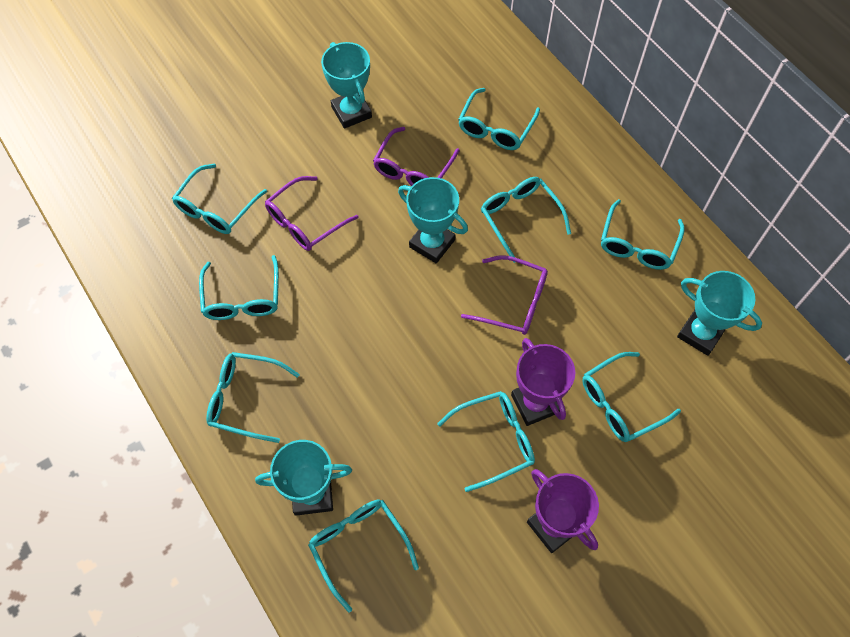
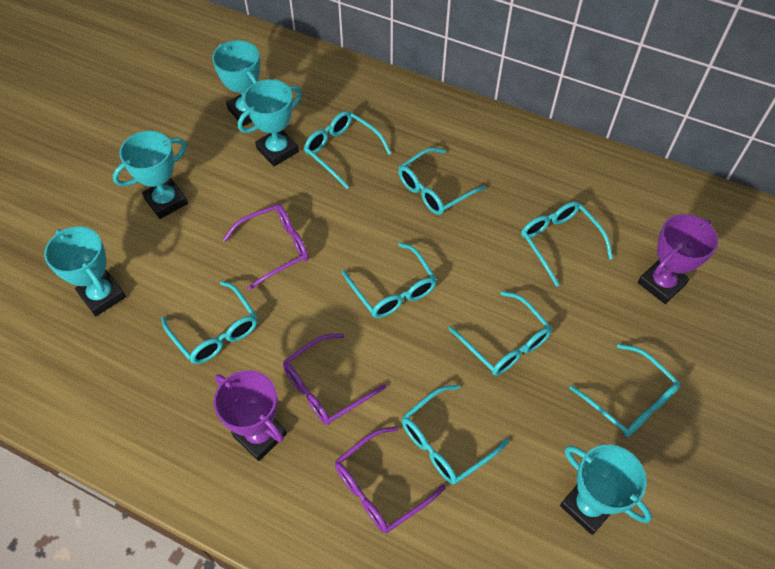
turquoise glasses: 9 -> 8
turquoise trophy: 4 -> 5

